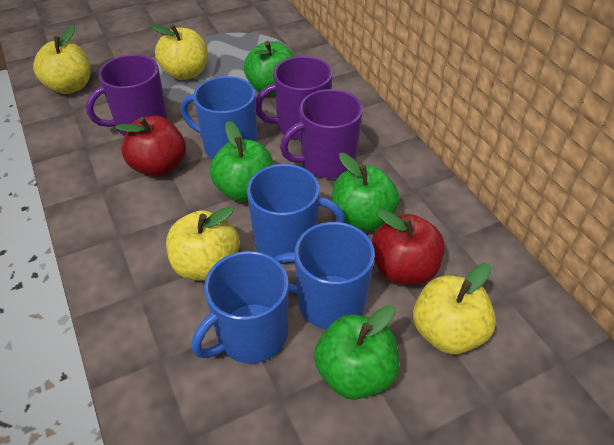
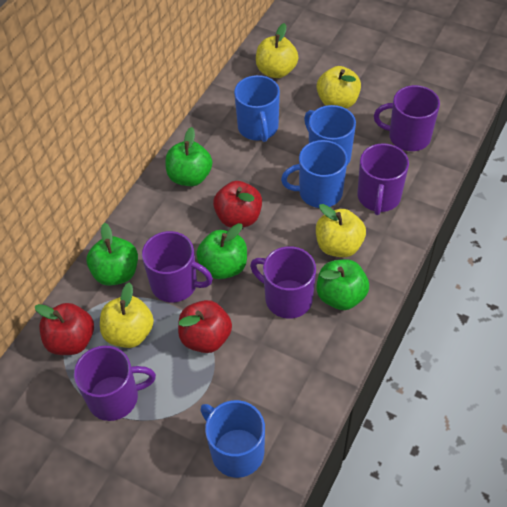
purple mug: 3 -> 5
red apple: 2 -> 3

